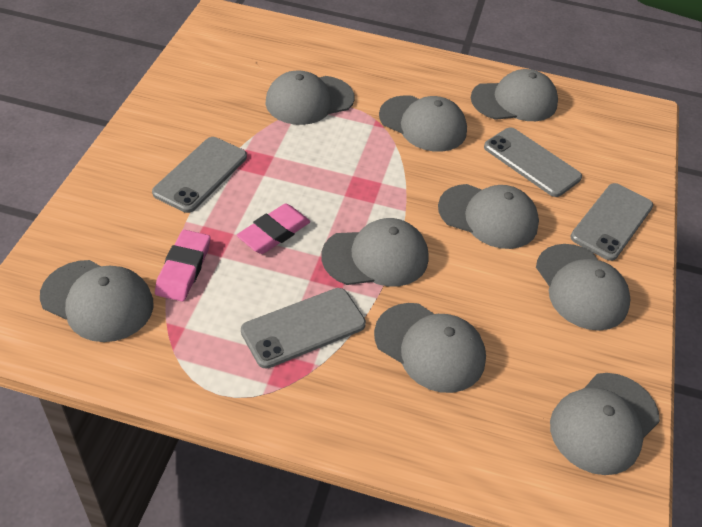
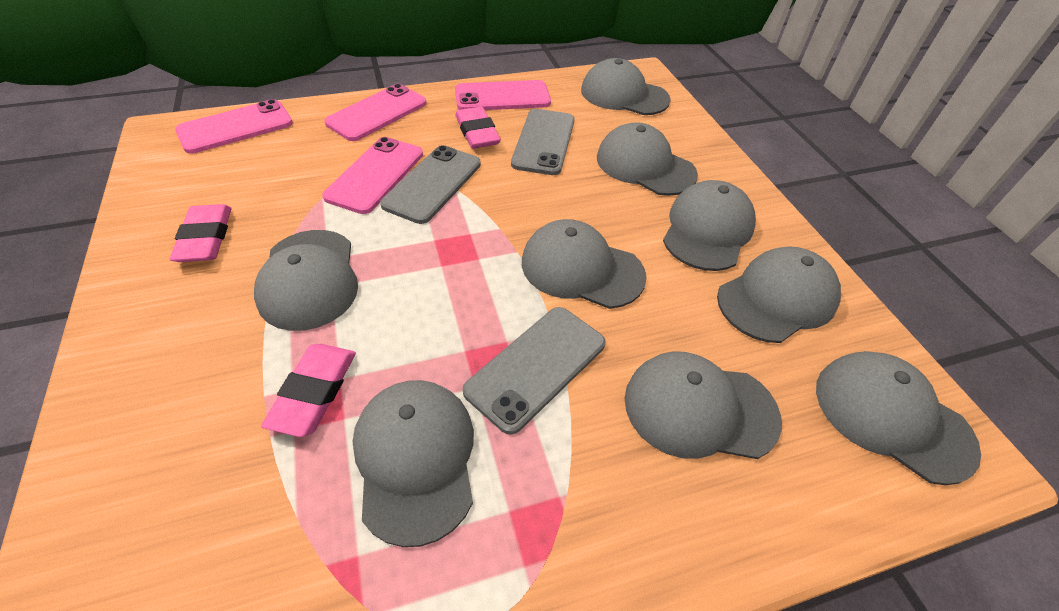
grey phone: 4 -> 3
pink eraser: 2 -> 3
pink phone: 0 -> 4

